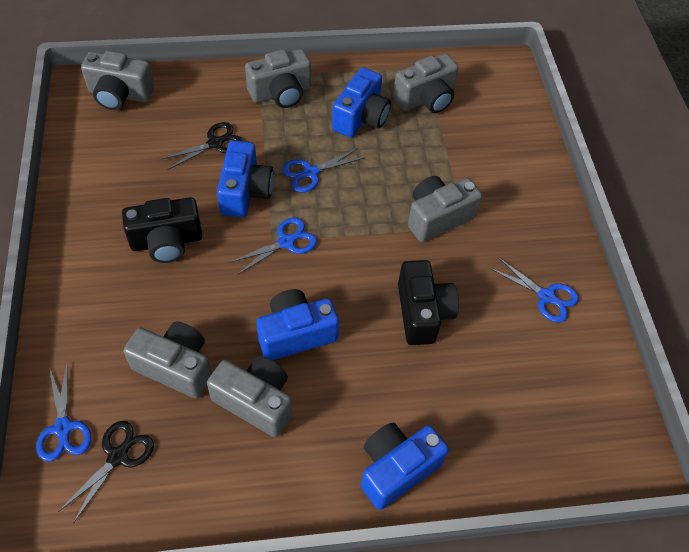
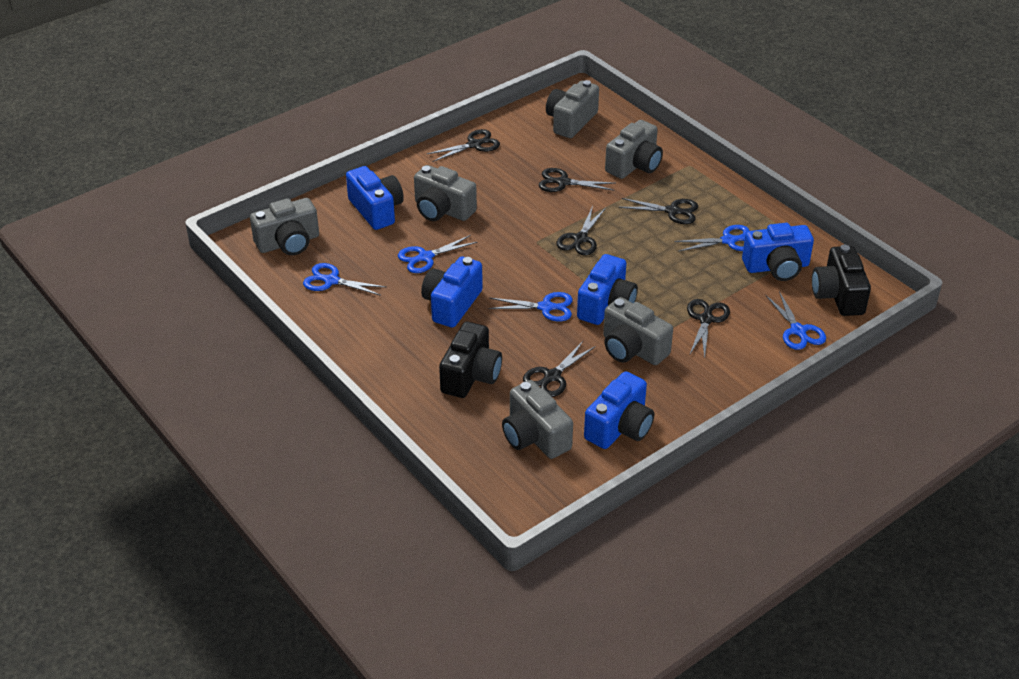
black scissors: 2 -> 6
blue camera: 4 -> 5
blue scissors: 4 -> 5

